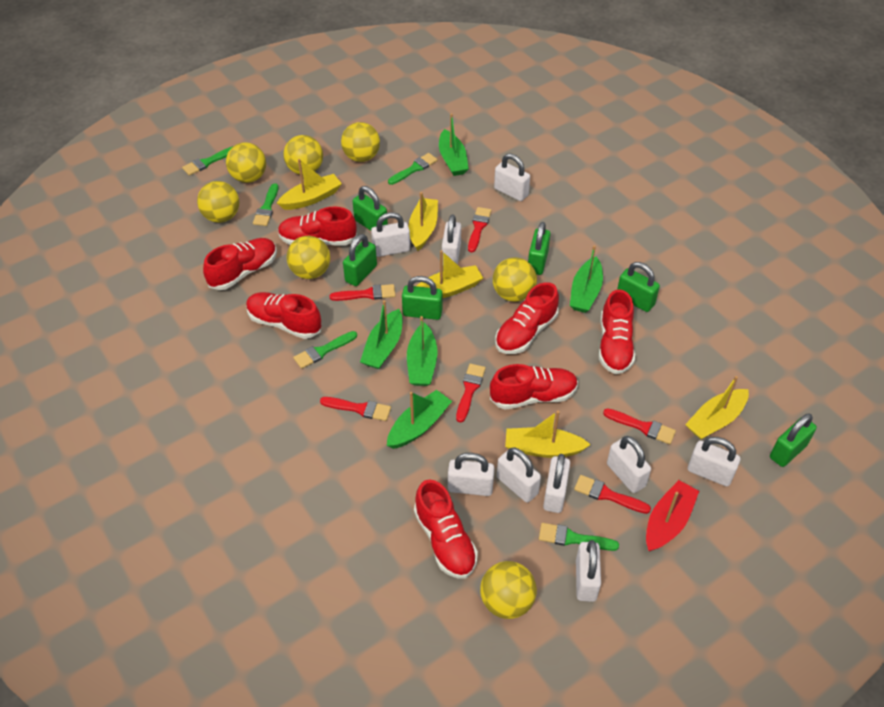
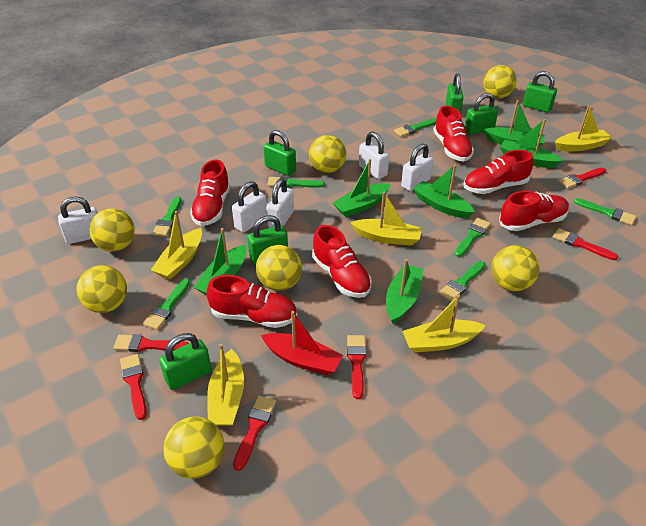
green boat: 5 -> 6
green brush: 5 -> 7
red shoe: 7 -> 6
white padlock: 9 -> 5

